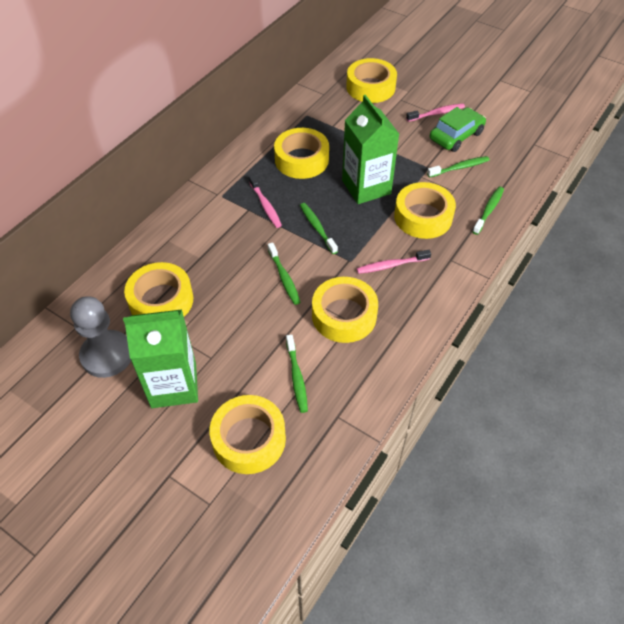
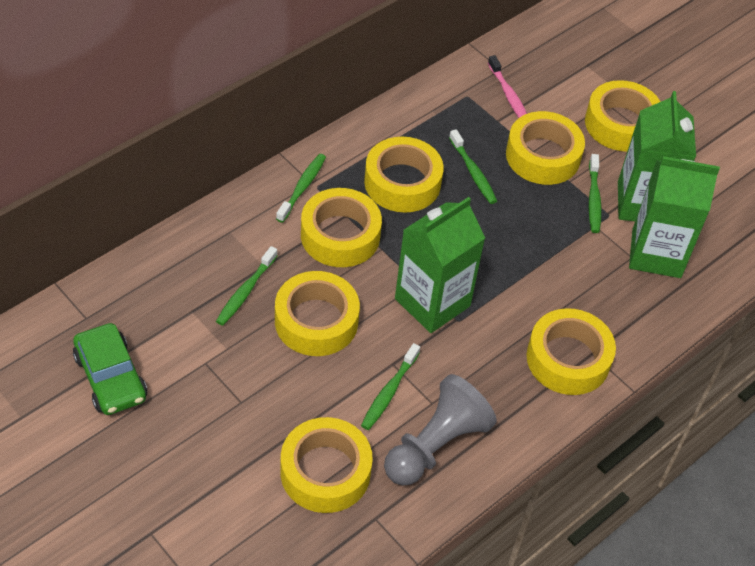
green carton: 2 -> 3
pink toothbrush: 3 -> 1
yellow tape: 6 -> 7

